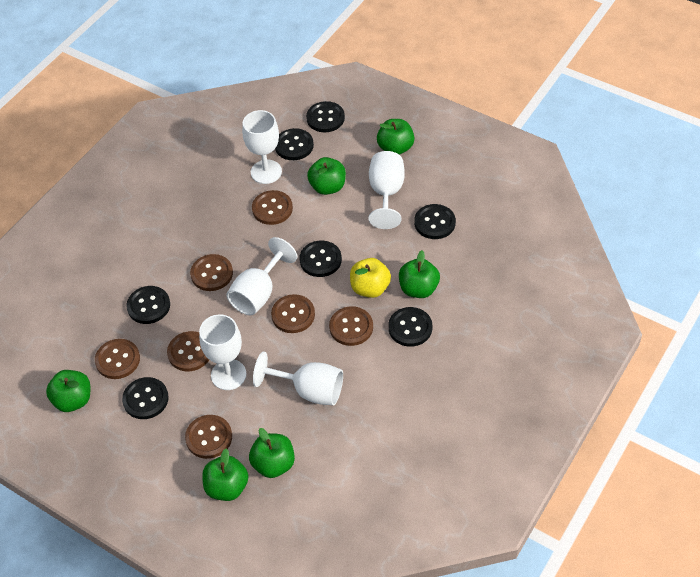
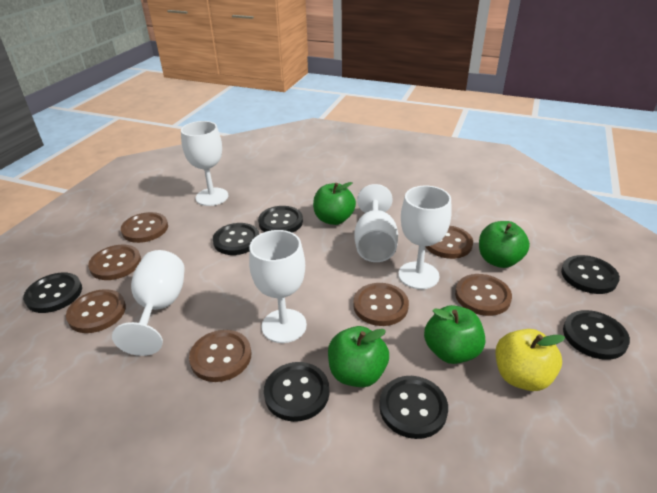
green apple: 6 -> 4

